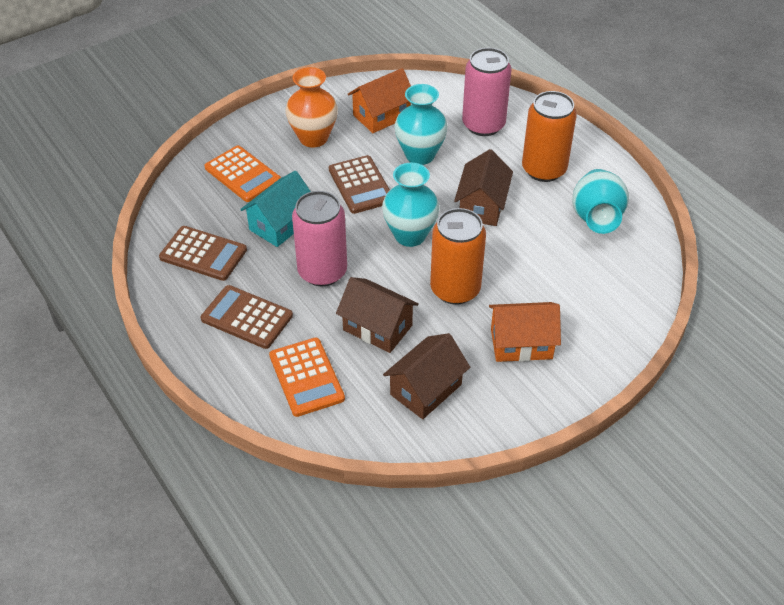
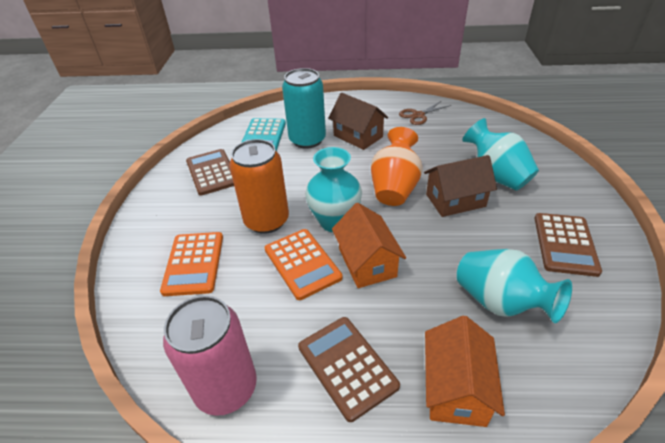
brown house: 3 -> 2
brown scissors: 0 -> 1
orange can: 2 -> 1
pink can: 2 -> 1
turquoise calculator: 0 -> 1
turquoise can: 0 -> 1
turquoise house: 1 -> 0

